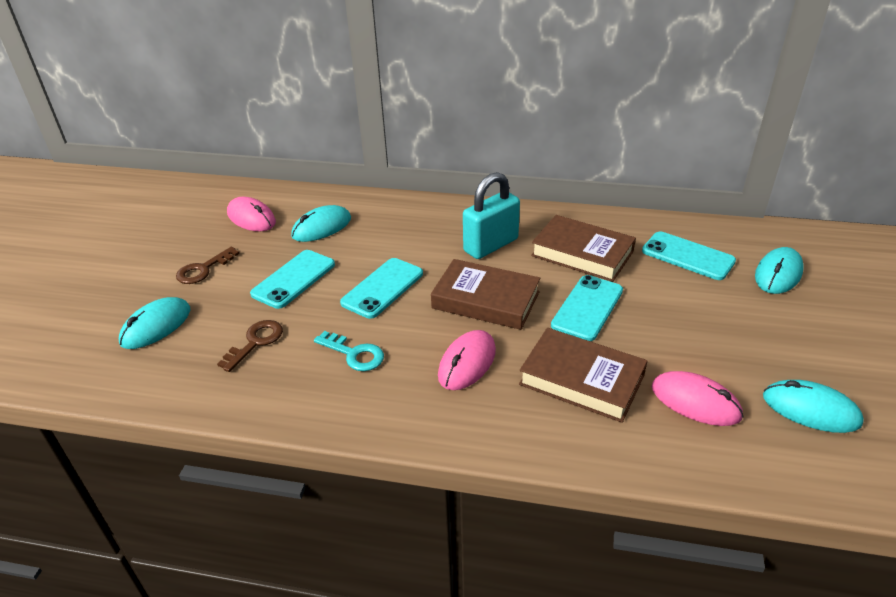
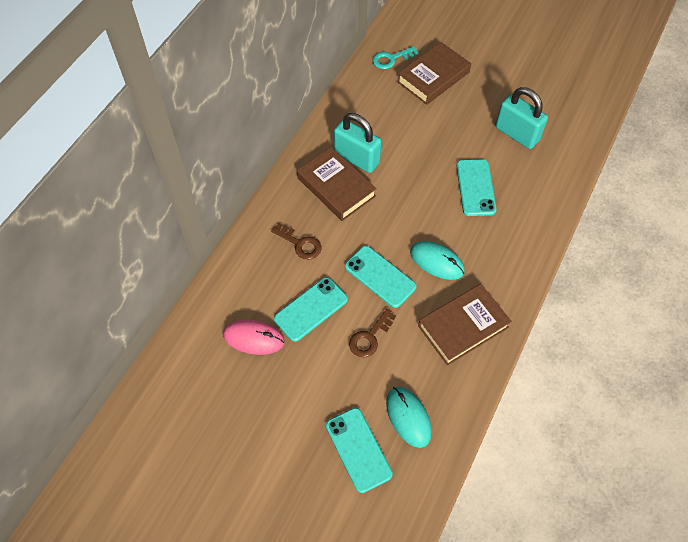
pink mouse: 3 -> 1
turquoise mouse: 4 -> 2
turquoise padlock: 1 -> 2

